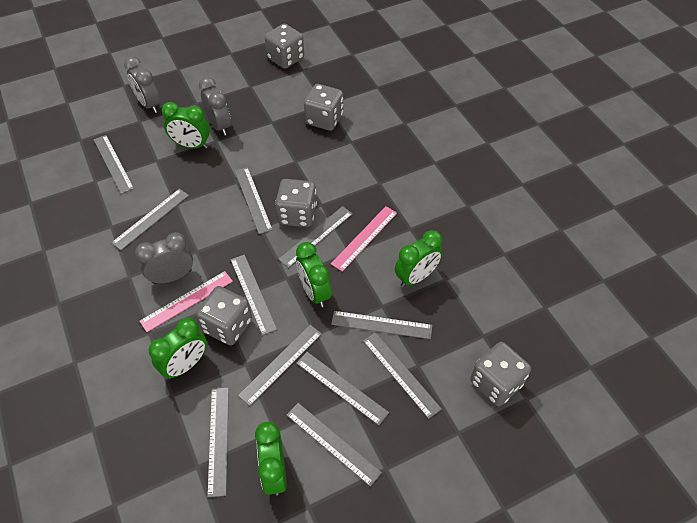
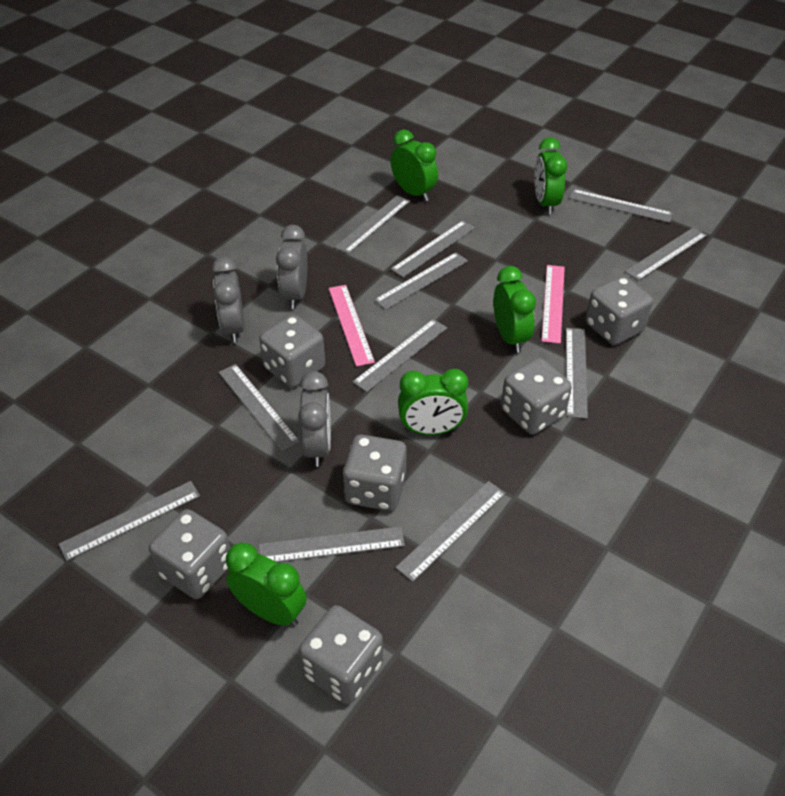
grey dice: 5 -> 6

